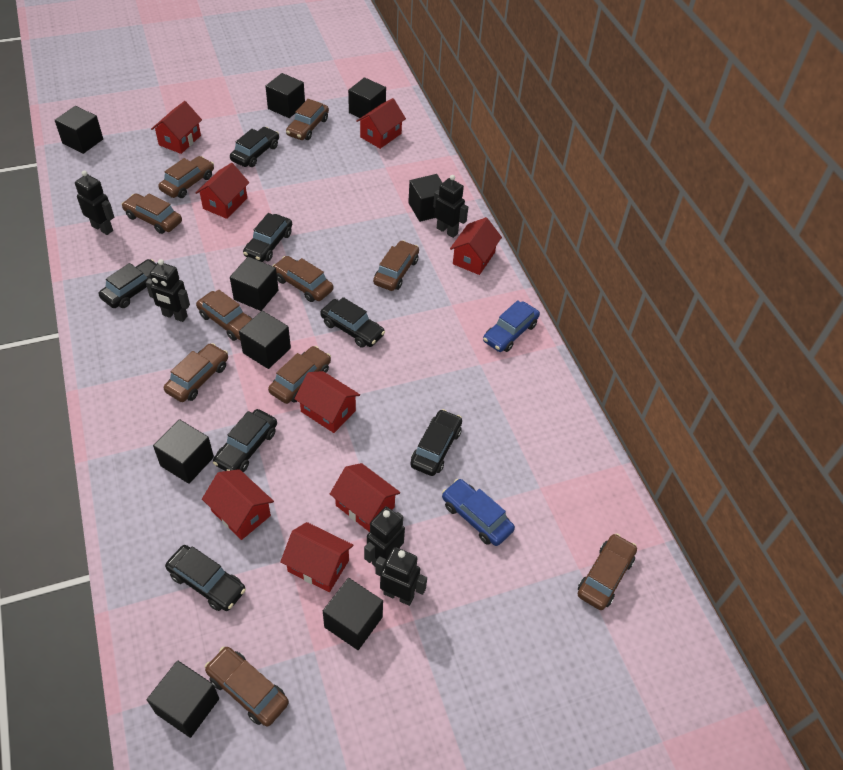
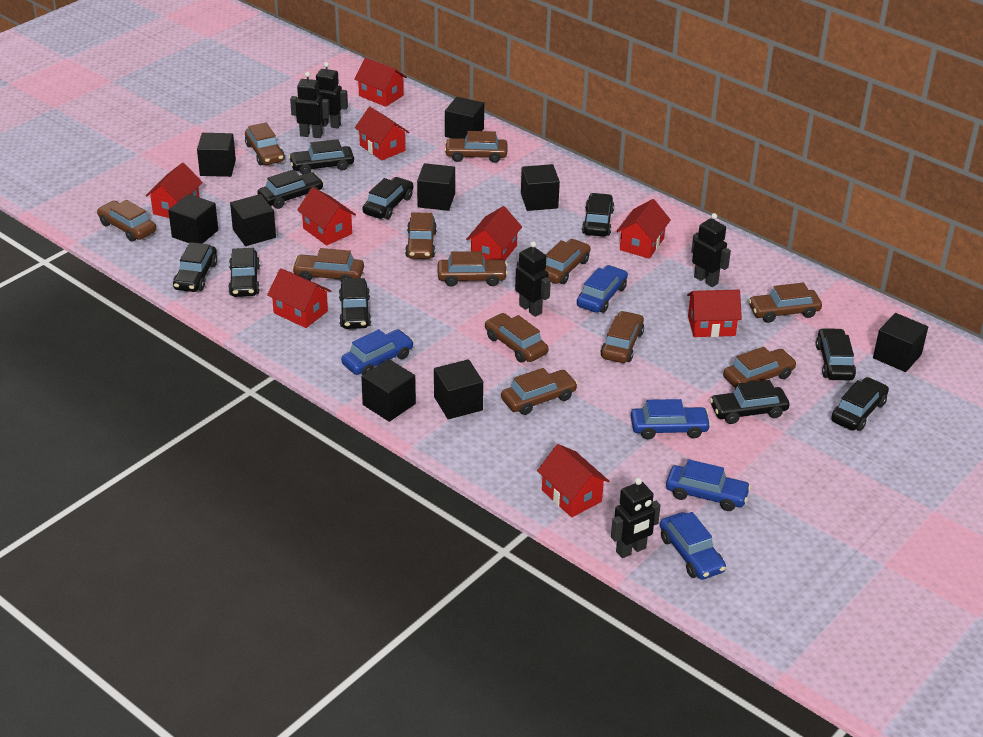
black car: 7 -> 10
blue car: 2 -> 5
brown car: 10 -> 12
red house: 8 -> 9

